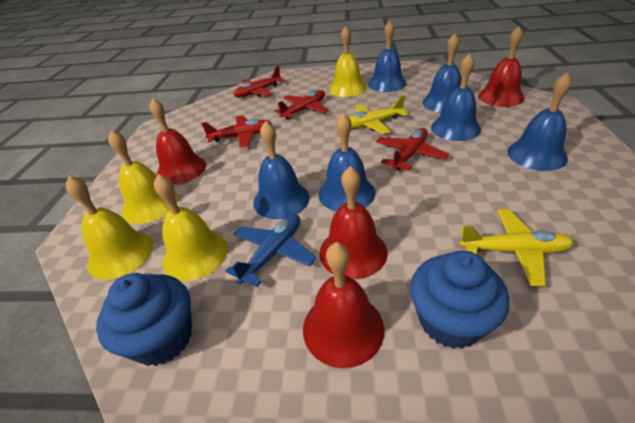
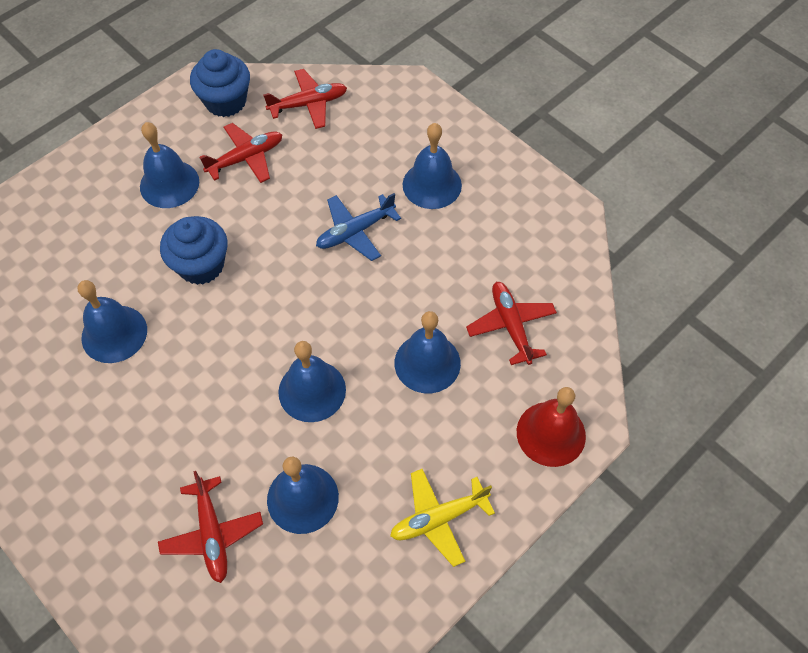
red bell: 4 -> 1
yellow bell: 4 -> 0
yellow plane: 2 -> 1

